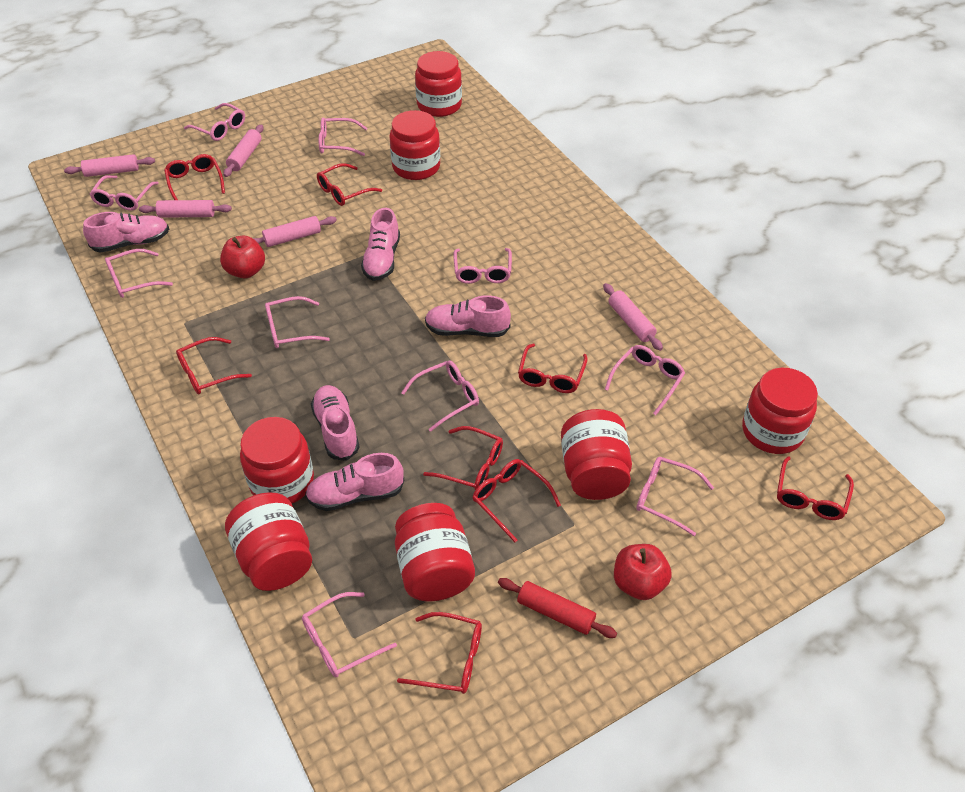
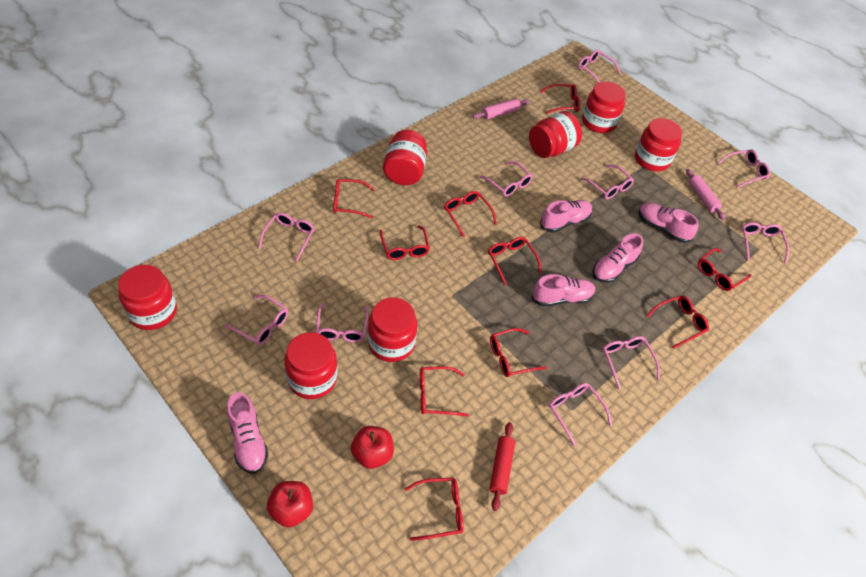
pink rolling pin: 5 -> 2
red glasses: 8 -> 10

